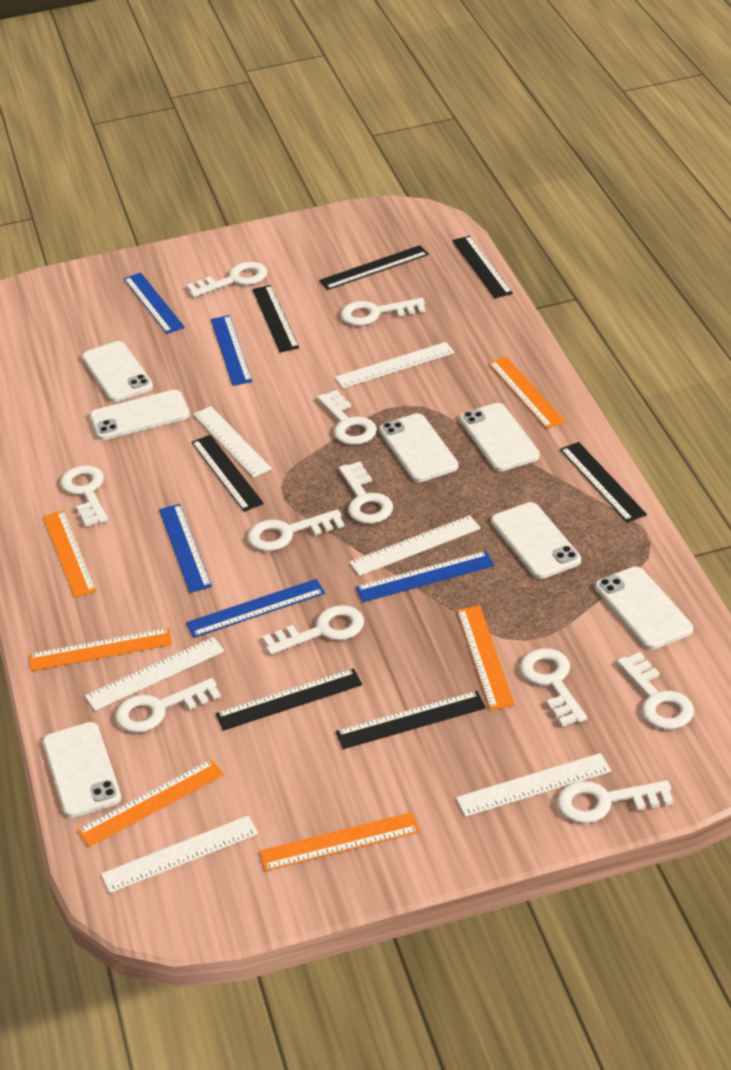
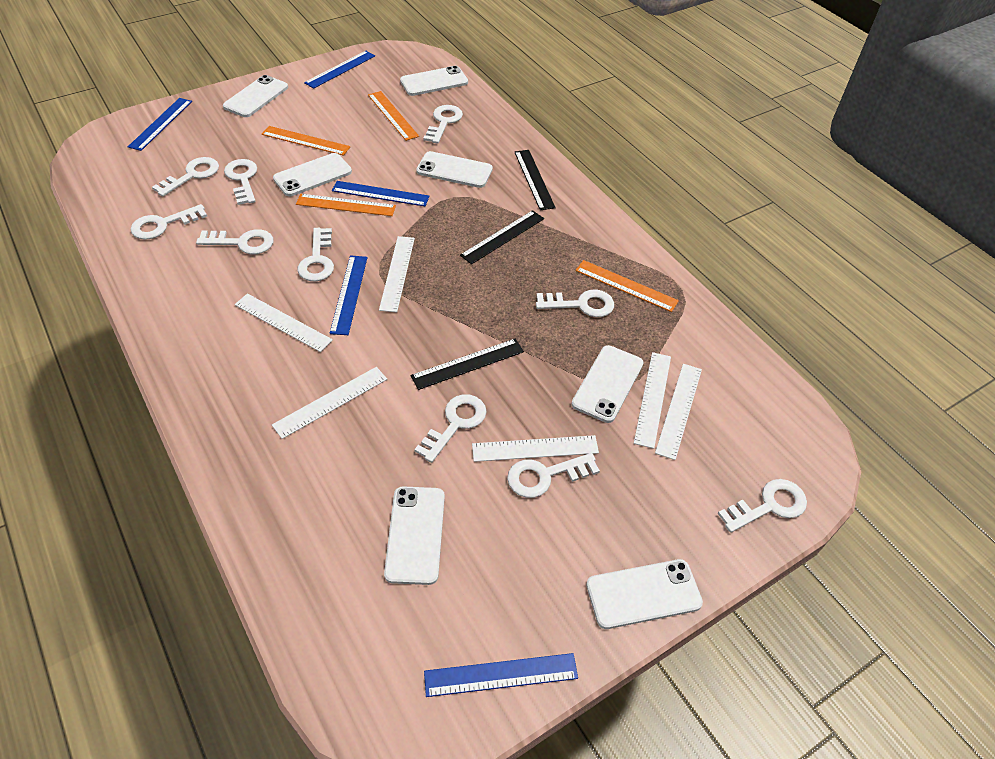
black ruler: 7 -> 3
orange ruler: 6 -> 4
white key: 11 -> 10

